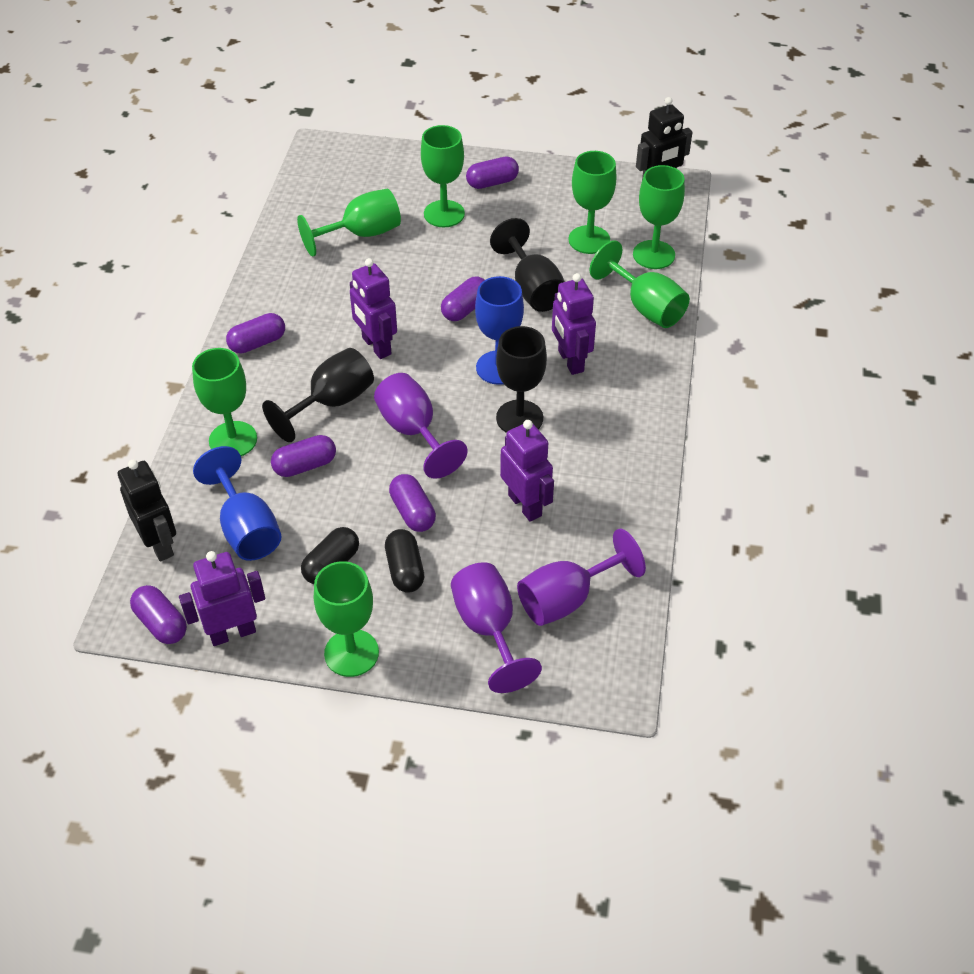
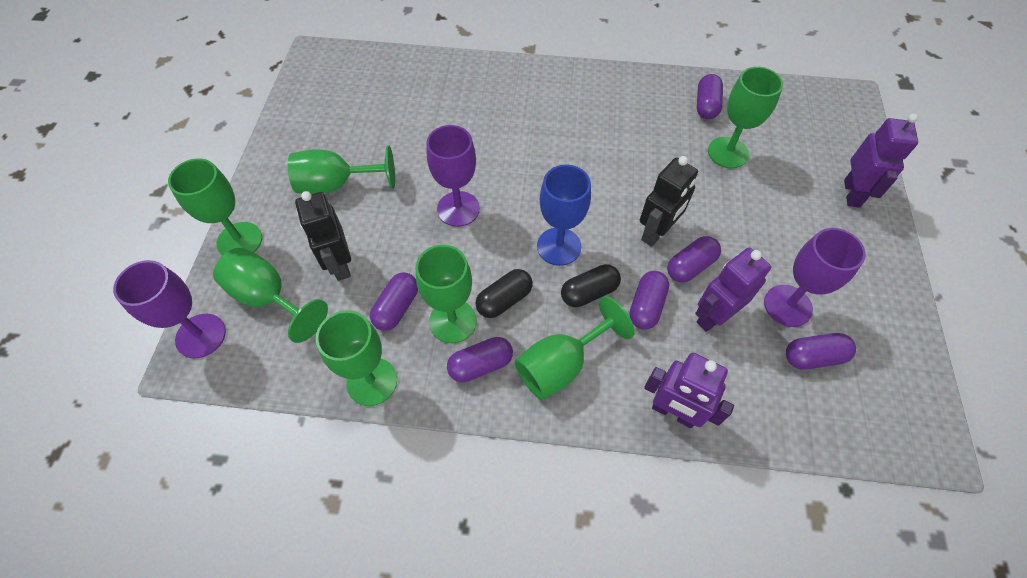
black goblet: 3 -> 0
blue goblet: 2 -> 1
purple robot: 4 -> 3

